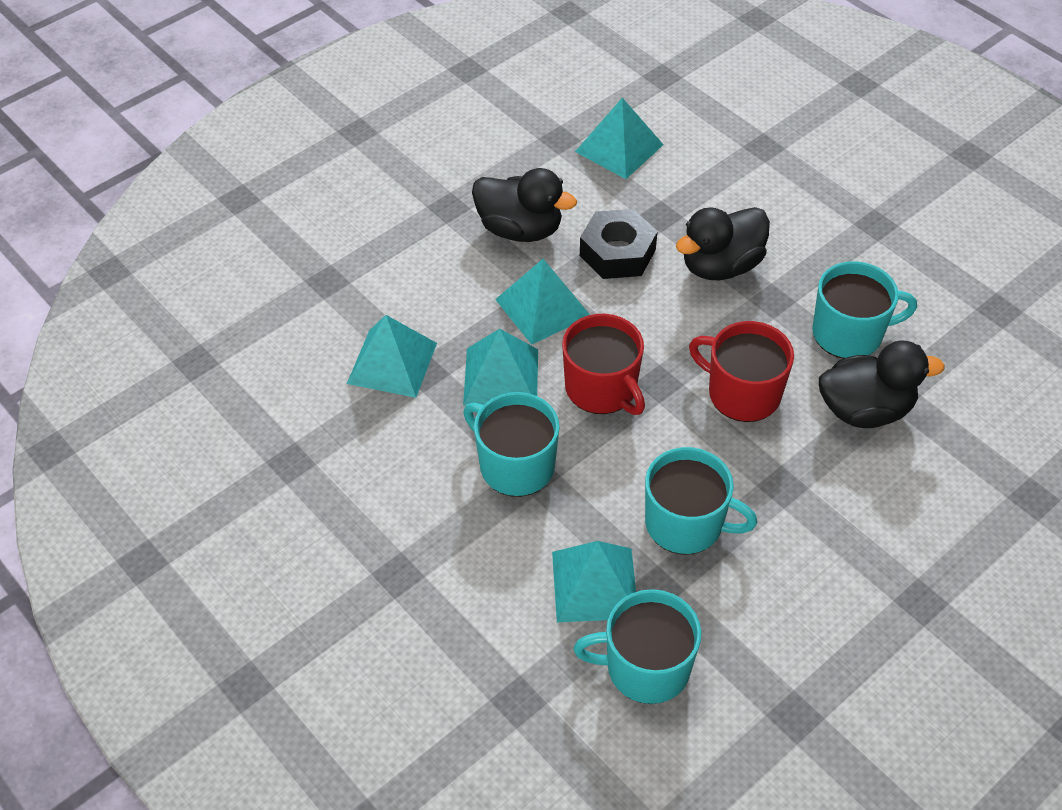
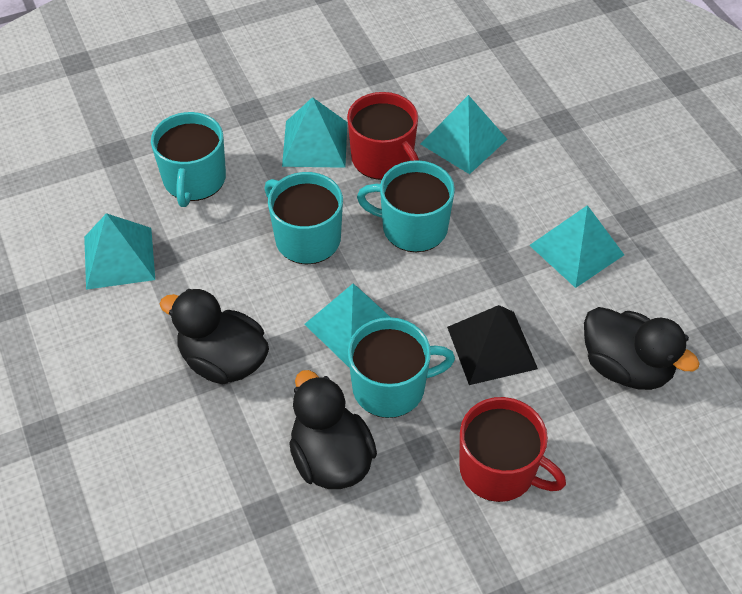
black nut: 1 -> 0
black pyramid: 0 -> 1

